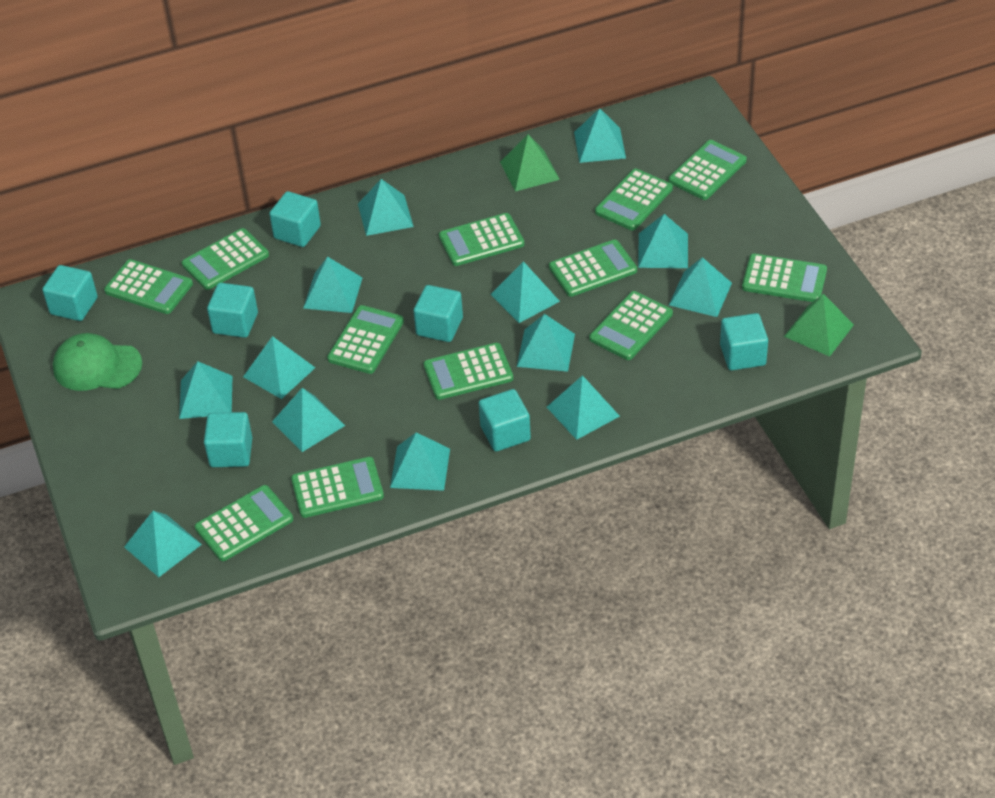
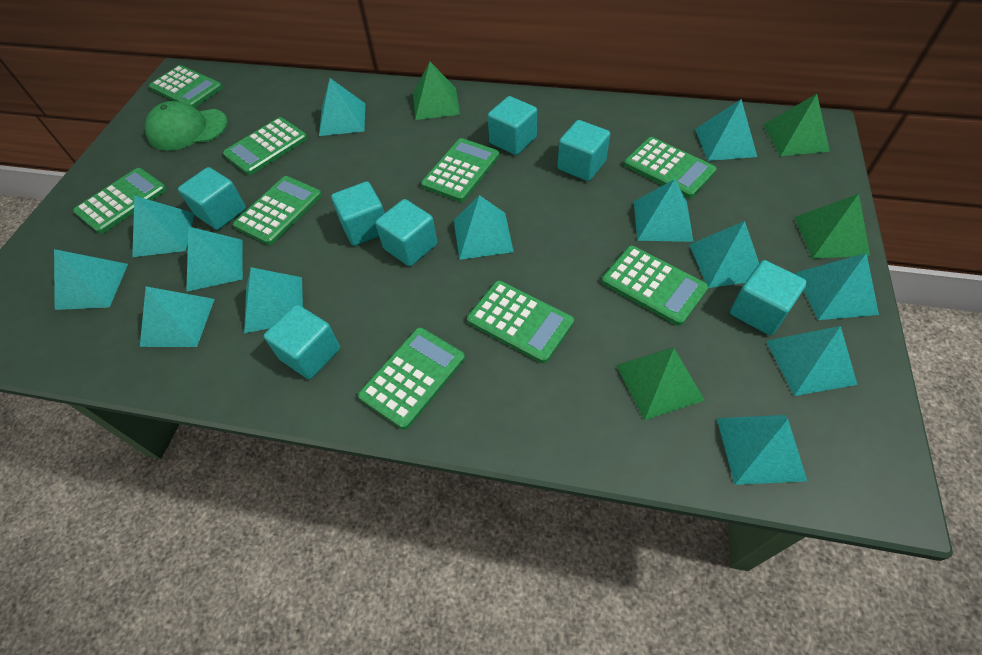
green calculator: 12 -> 9
green pyramid: 2 -> 4

